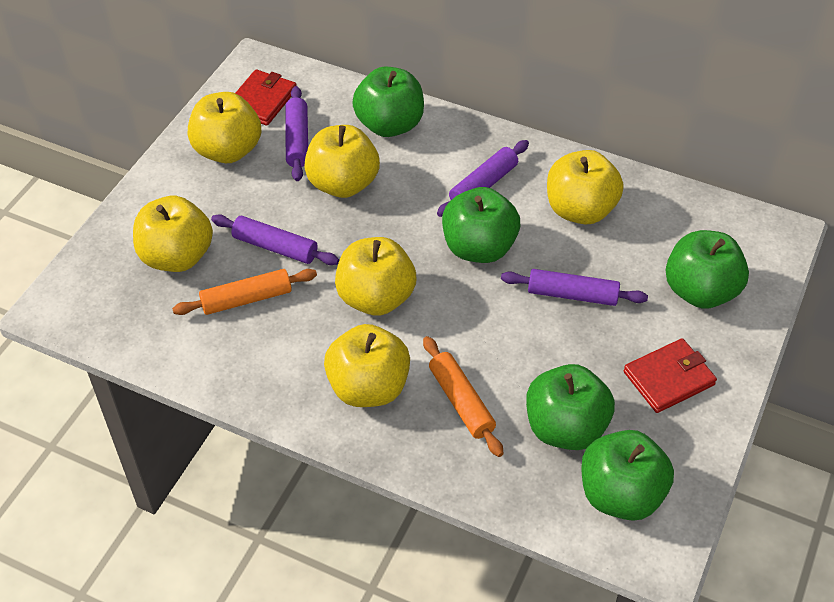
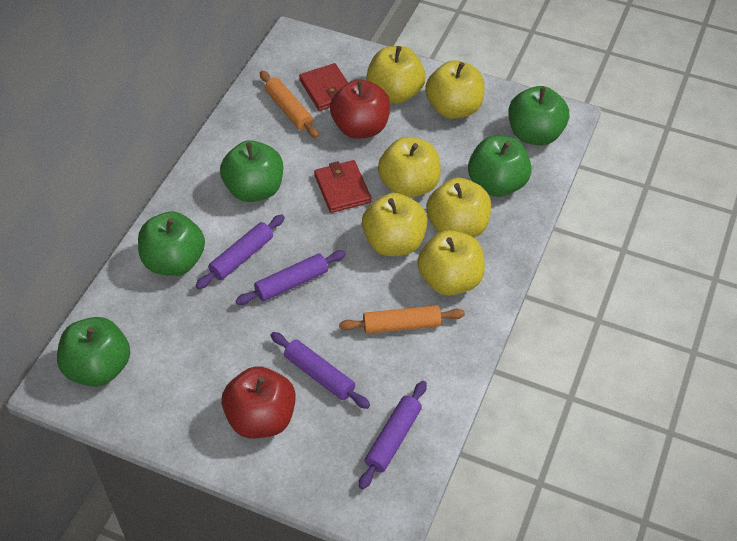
red apple: 0 -> 2

